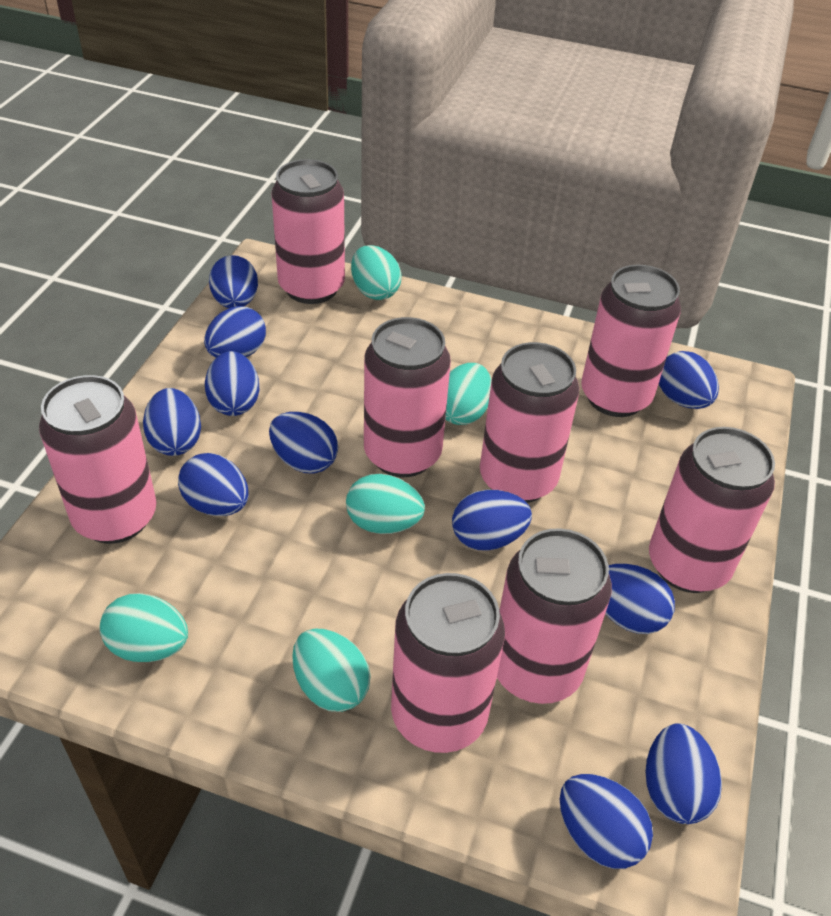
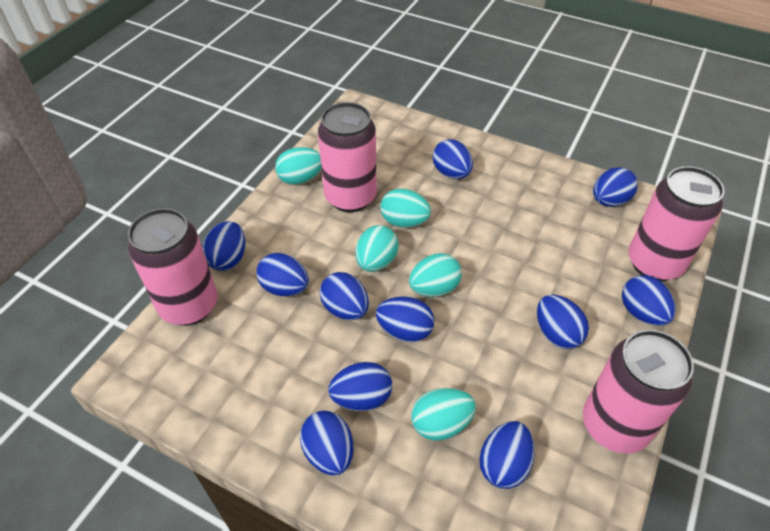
pink can: 8 -> 4

